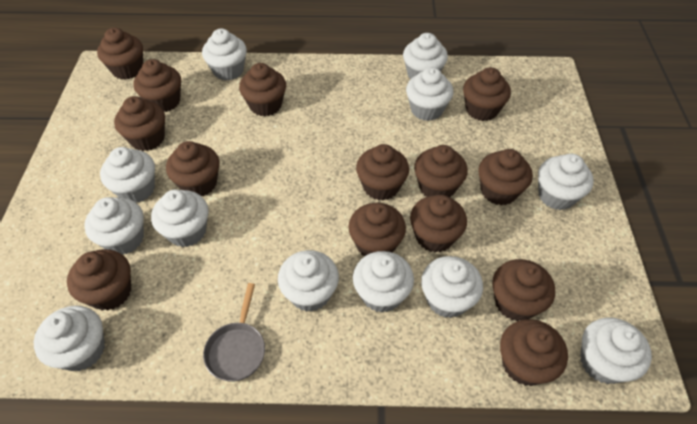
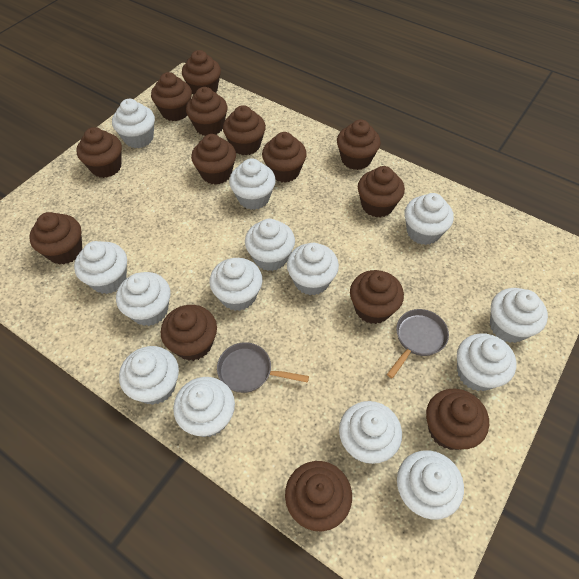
grey pan: 1 -> 2
white cupcake: 12 -> 14

